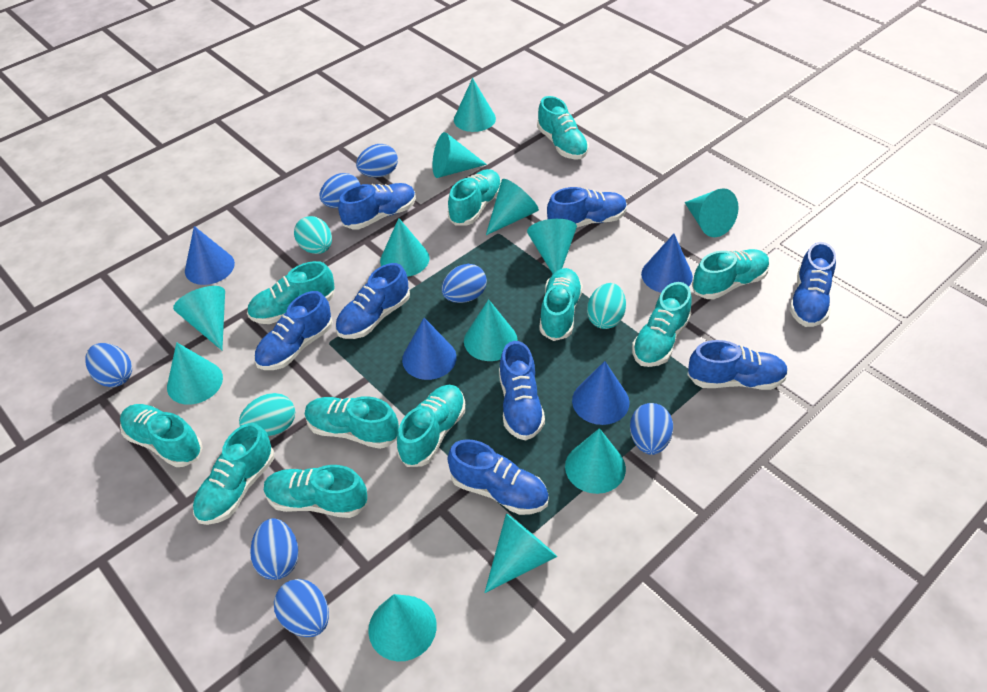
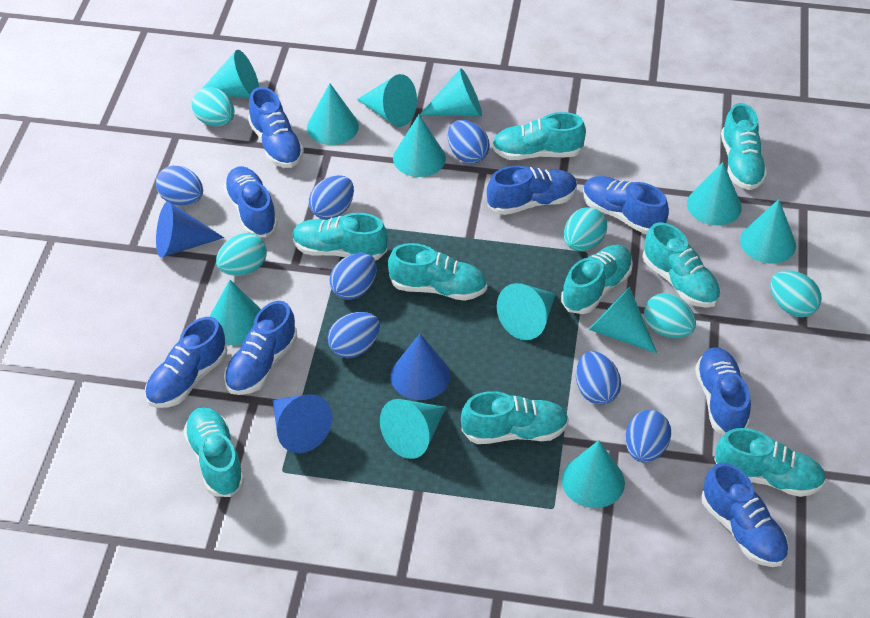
blue cone: 4 -> 3
turquoise egg: 3 -> 5
turquoise shoe: 11 -> 9

